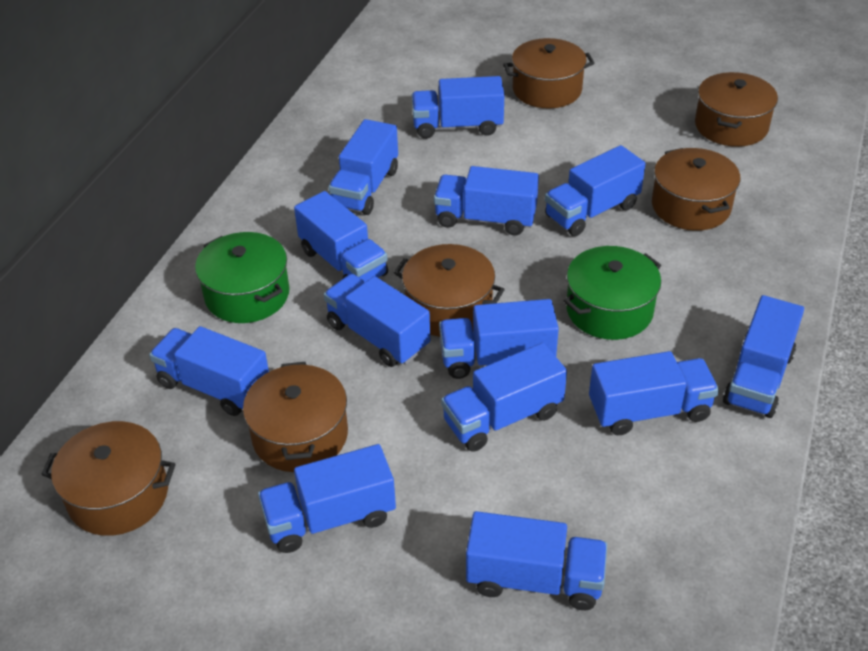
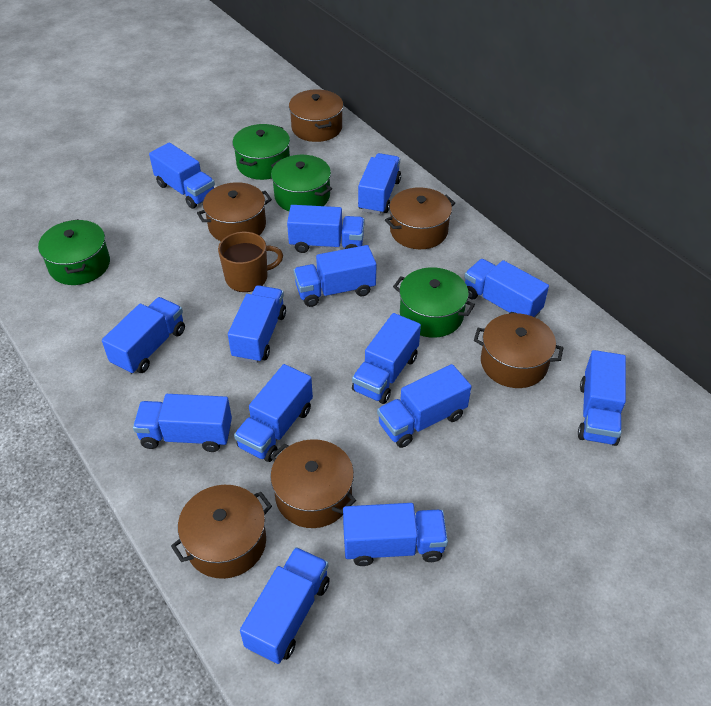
blue truck: 13 -> 14
brown mug: 0 -> 1
green pot: 2 -> 4

